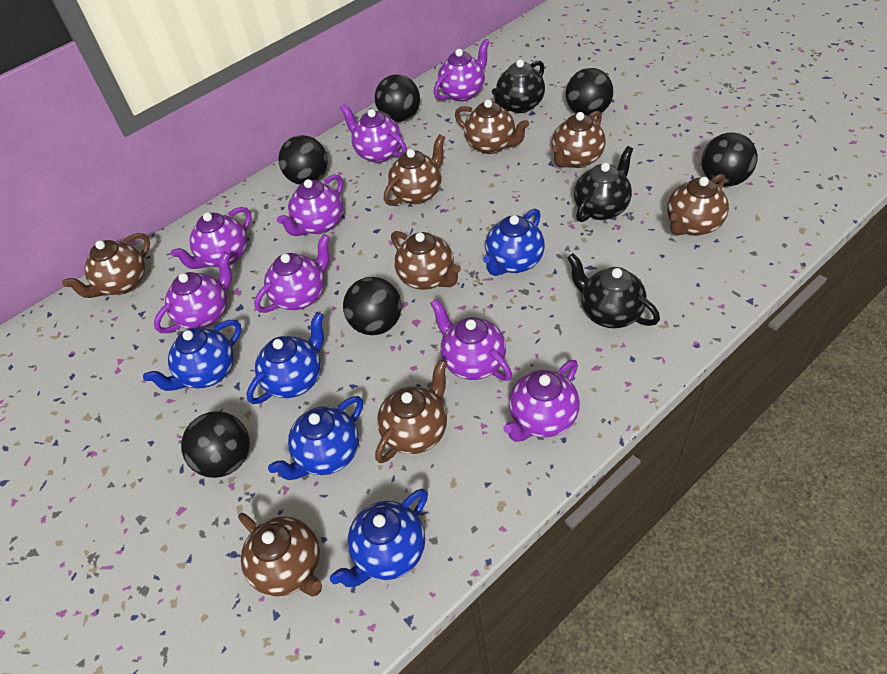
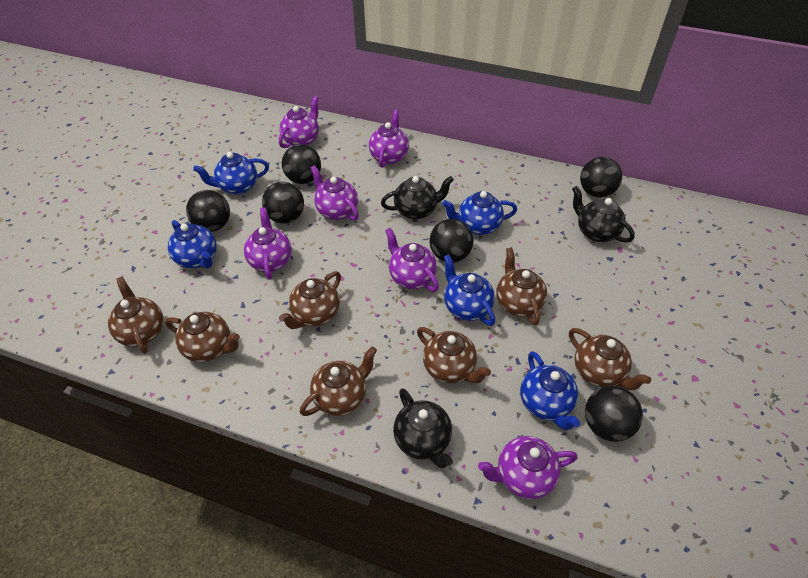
brown teapot: 8 -> 7
purple teapot: 8 -> 6

